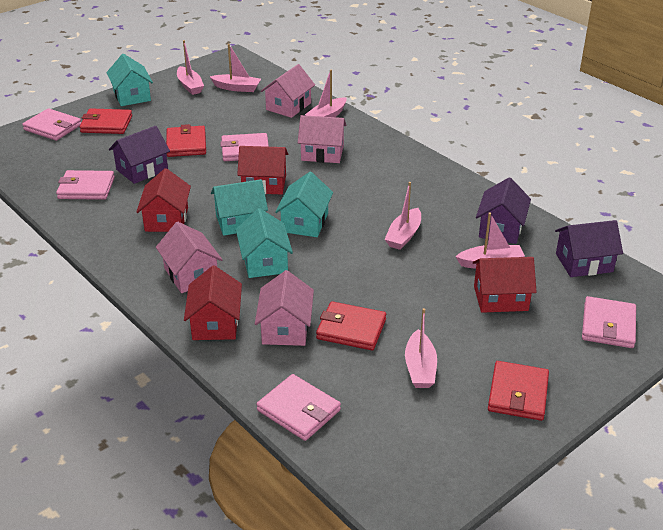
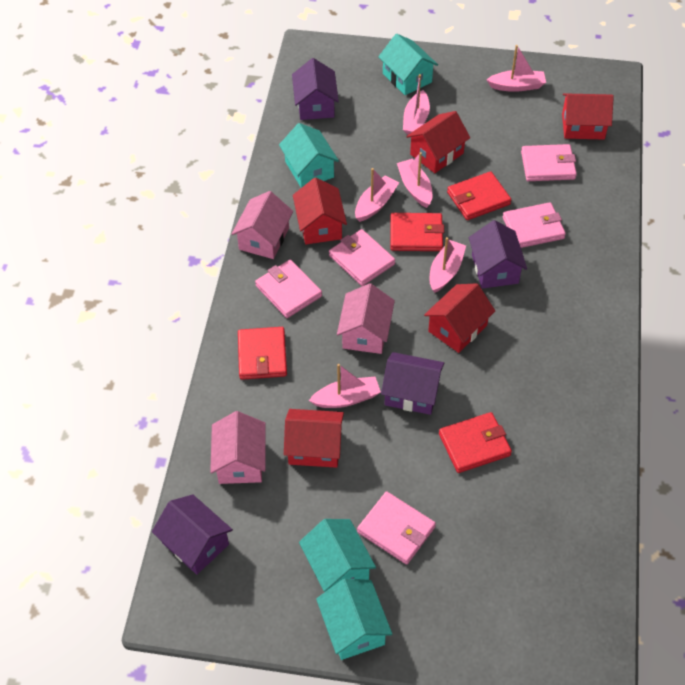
pink house: 4 -> 3
purple house: 3 -> 4
red house: 4 -> 5

